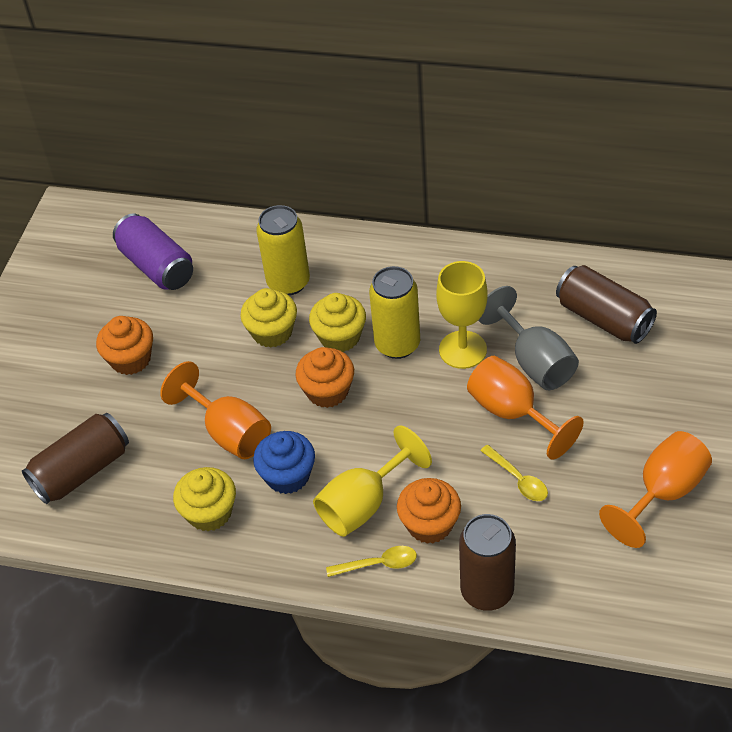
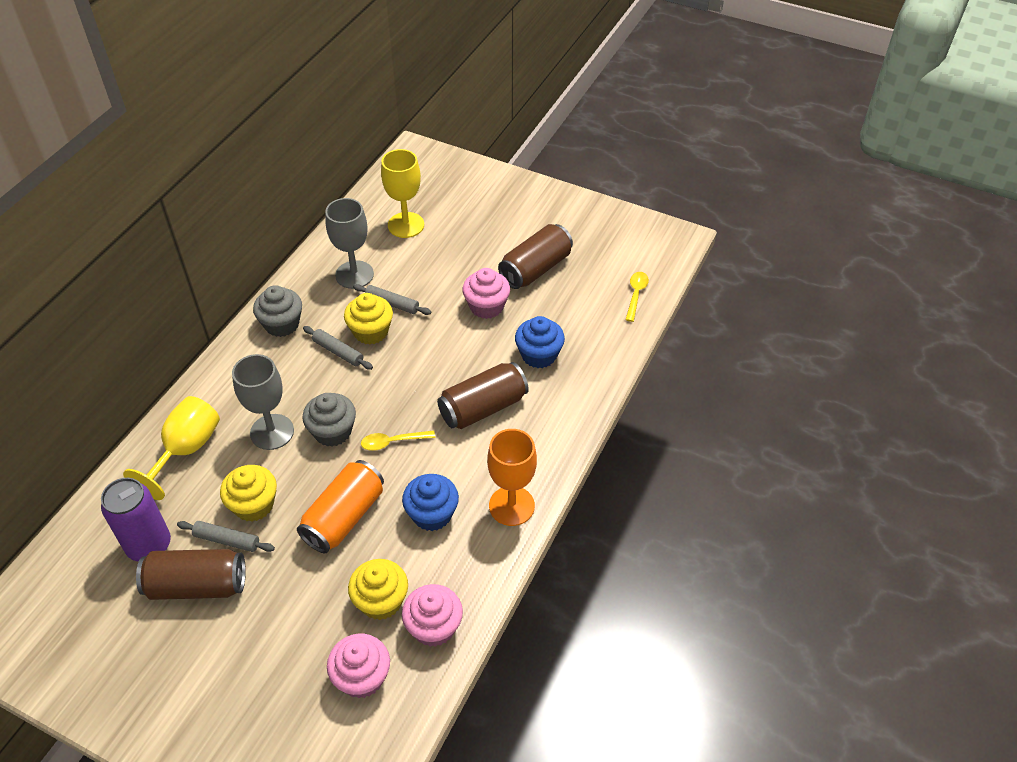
blue cupcake: 1 -> 2
grey cupcake: 0 -> 2
grey goblet: 1 -> 2
grey rolling pin: 0 -> 3
orange can: 0 -> 1
orange cupcake: 3 -> 0
orange goblet: 3 -> 1
pink cupcake: 0 -> 3
yellow can: 2 -> 0

